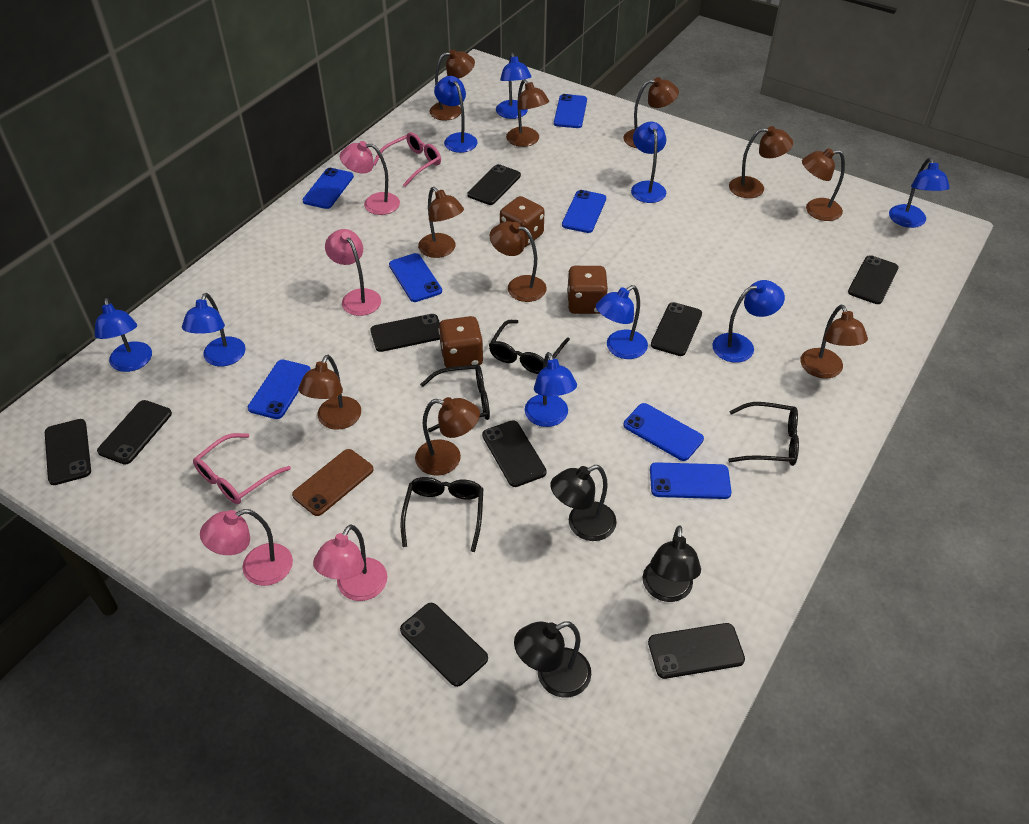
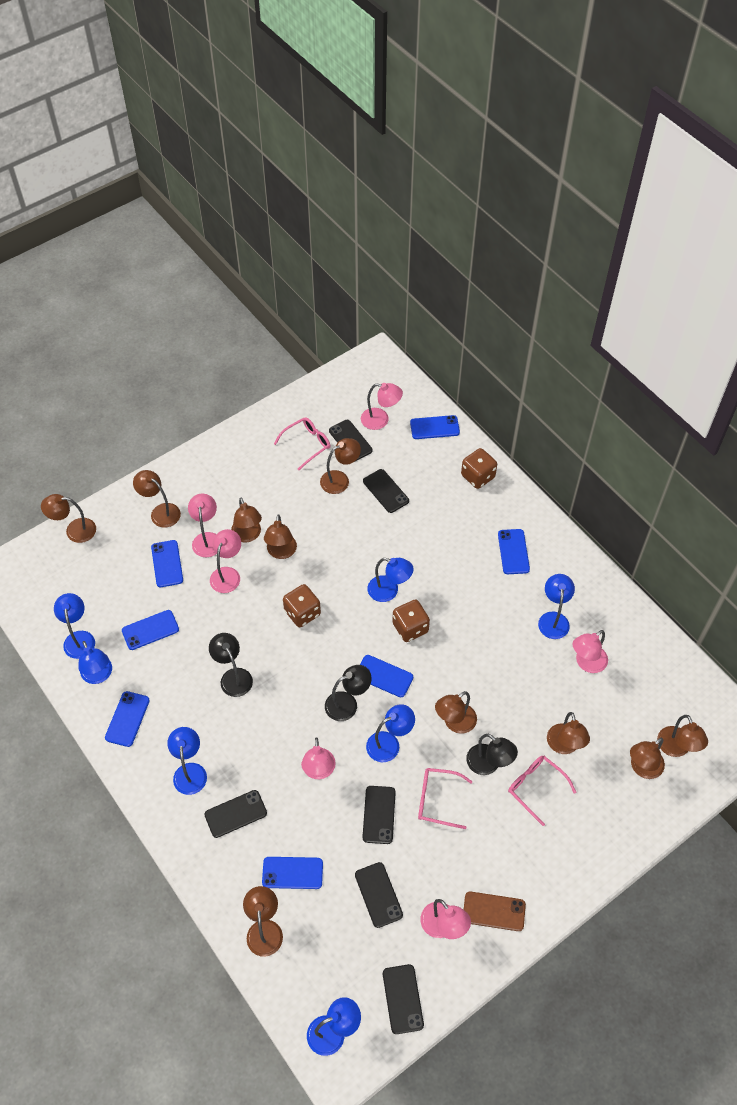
black glasses: 4 -> 0
black phone: 9 -> 6
blue lamp: 9 -> 7
pink glasses: 2 -> 3
pink lamp: 4 -> 6

